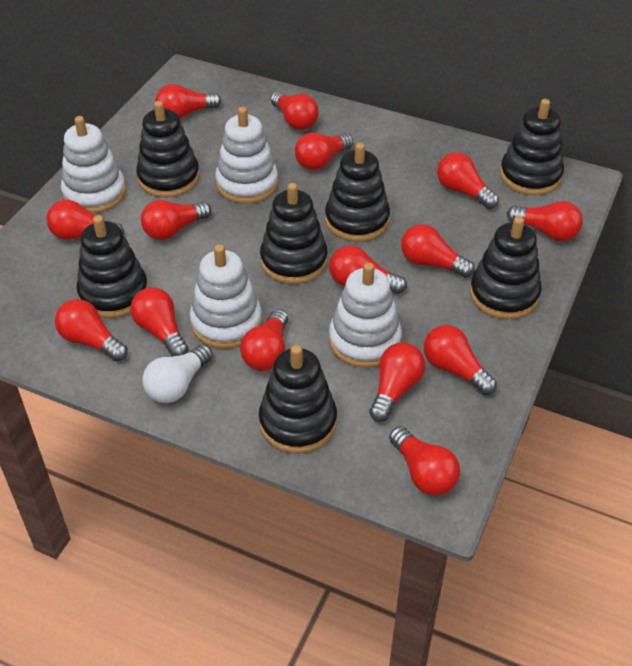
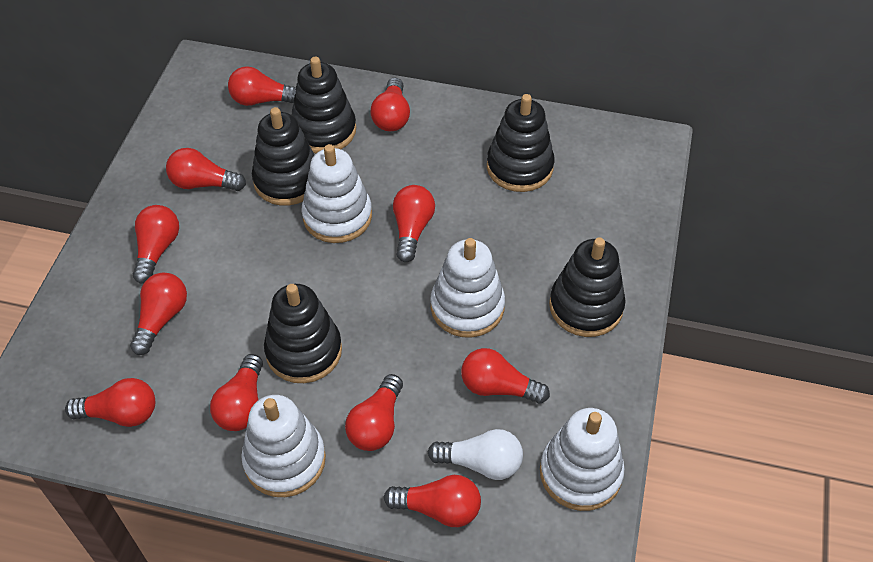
black stacking toy: 7 -> 5
red light bulb: 15 -> 11

